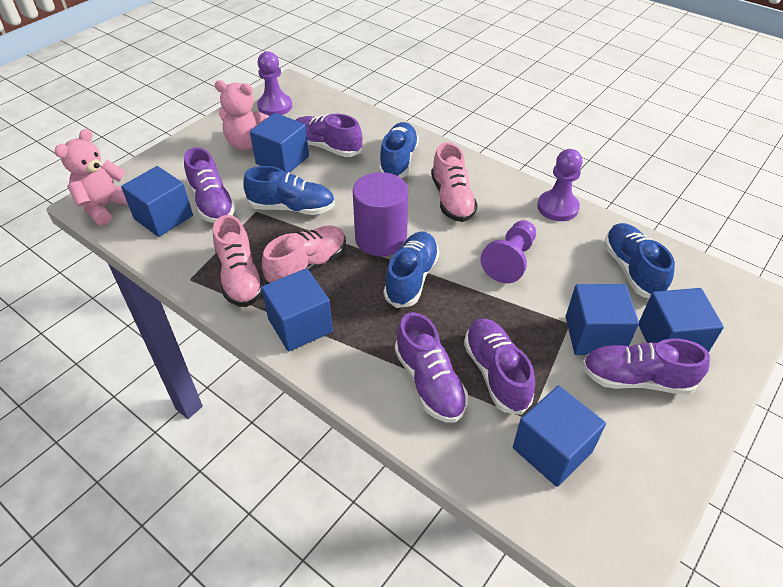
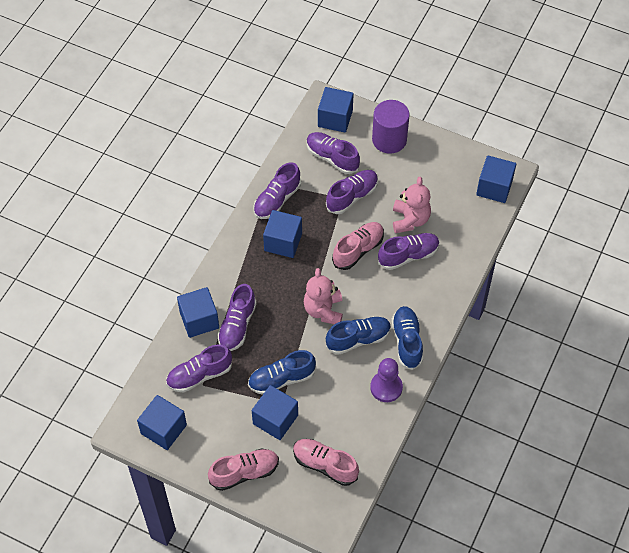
blue shoe: 4 -> 3
purple pawn: 3 -> 1
purple shoe: 5 -> 6

